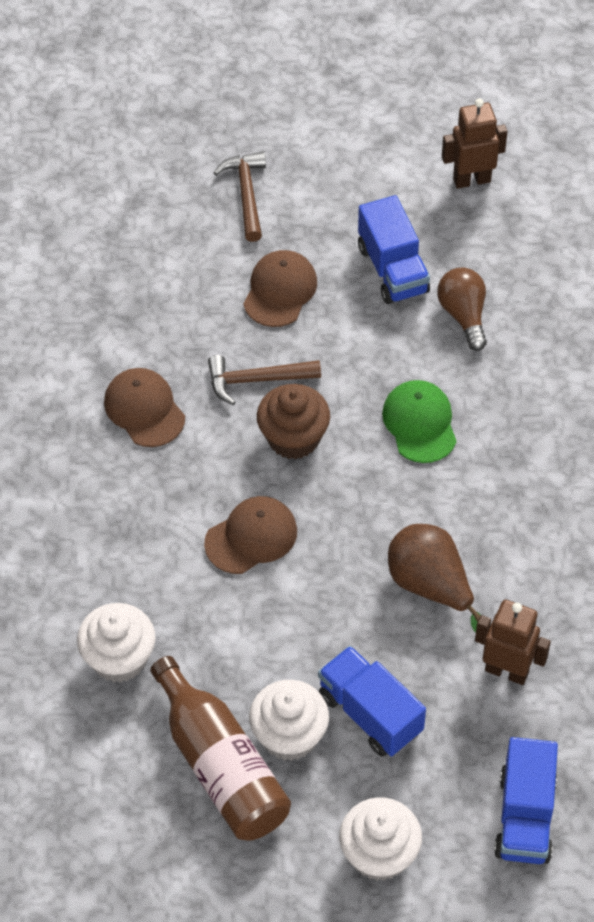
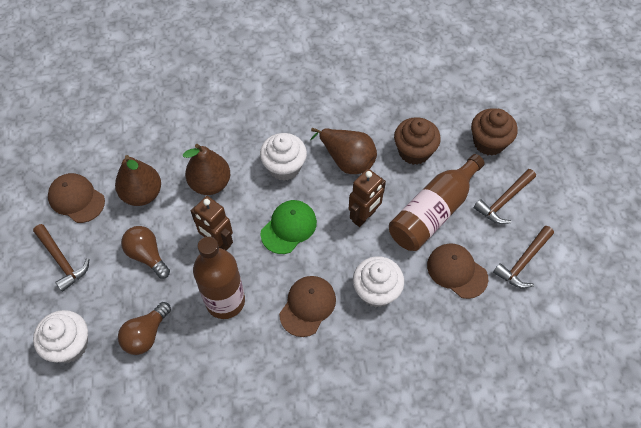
blue truck: 3 -> 0
brown bottle: 1 -> 2
brown cupcake: 1 -> 2
brown hammer: 2 -> 3
brown light bulb: 1 -> 2
brown pear: 1 -> 3

